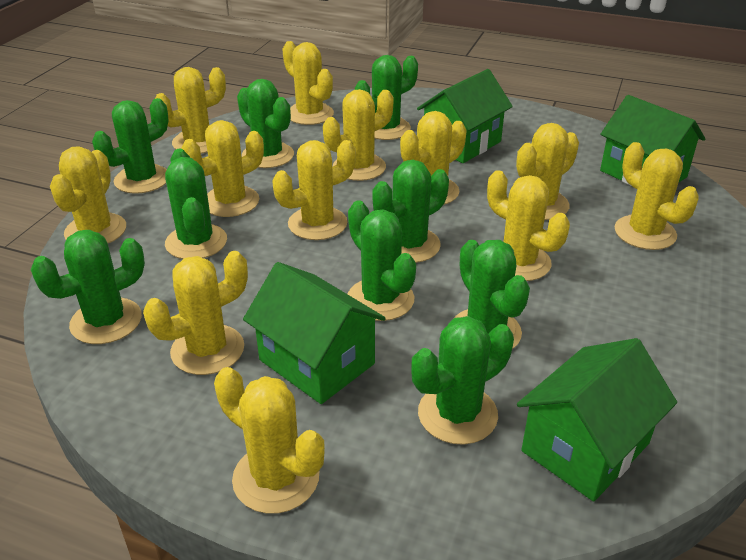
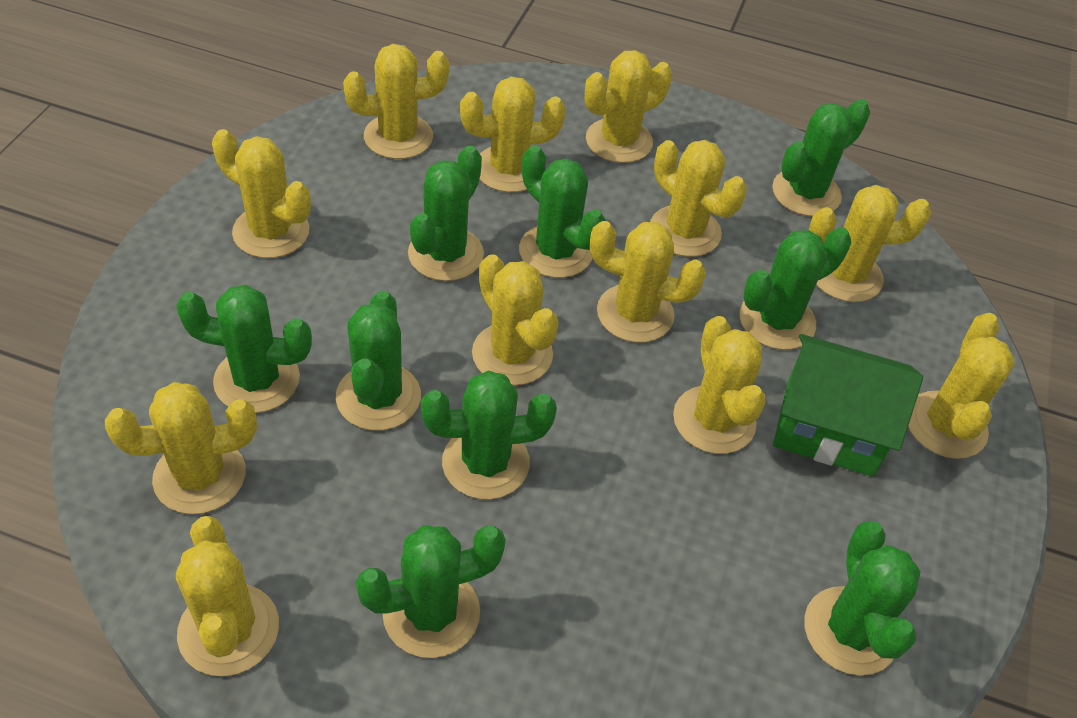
green house: 4 -> 1

